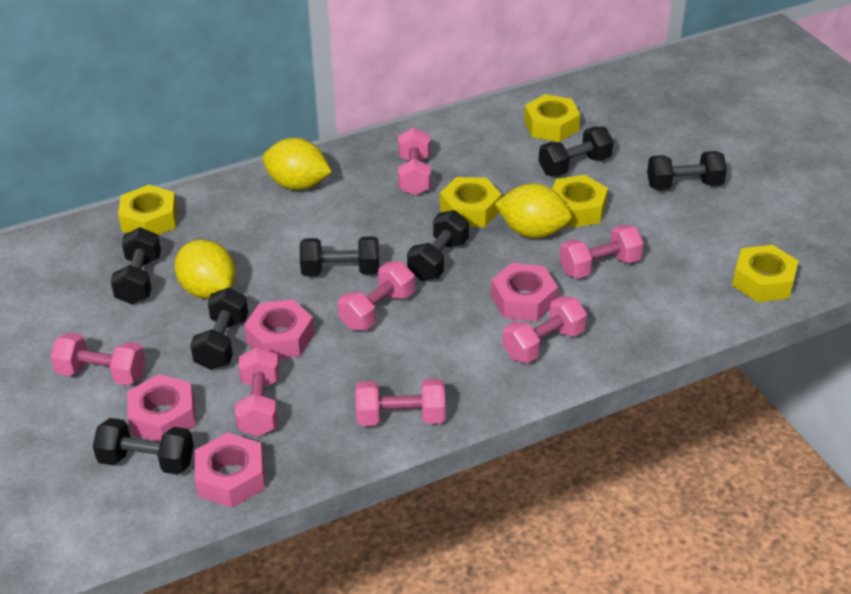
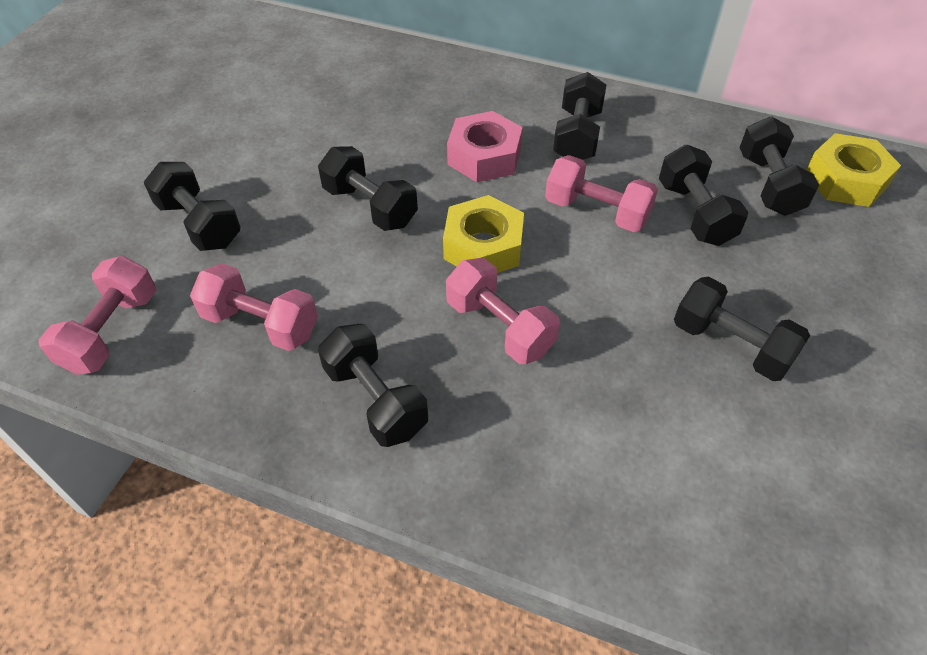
pink dumbbell: 7 -> 4
pink nut: 4 -> 1
yellow lemon: 3 -> 0
yellow nut: 5 -> 2

